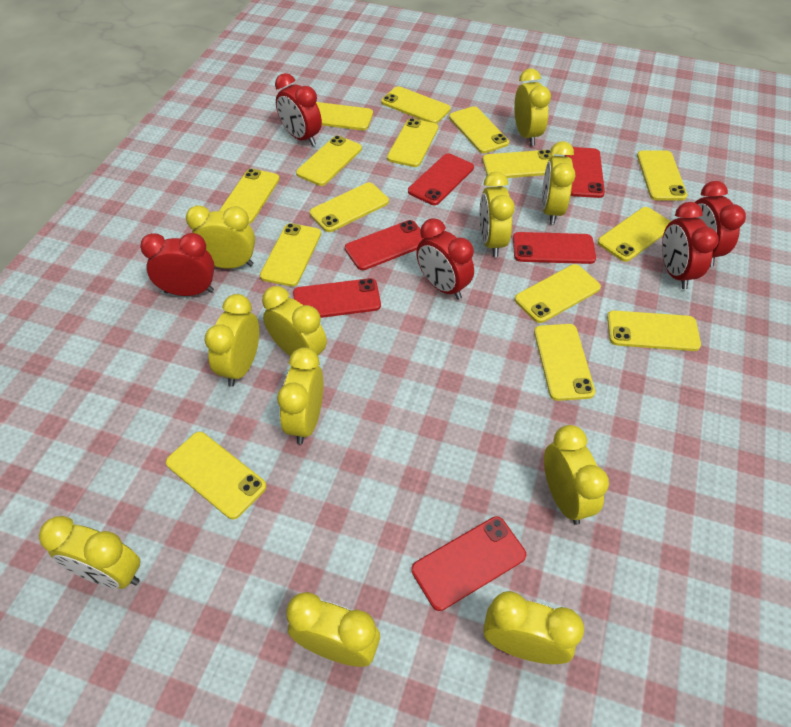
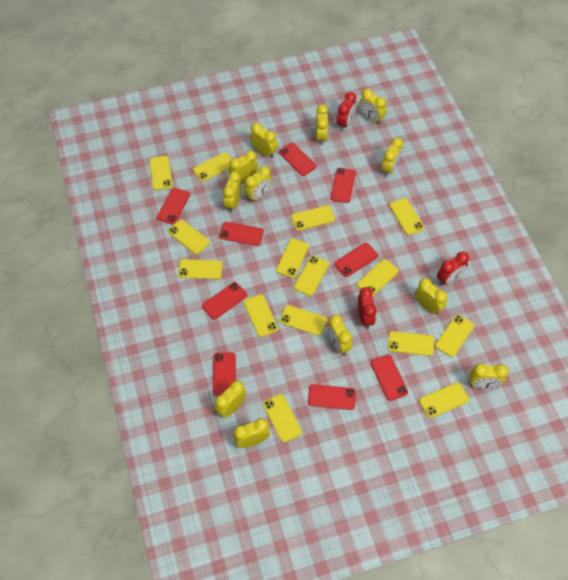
red clock: 5 -> 3
red phone: 6 -> 9
yellow clock: 11 -> 12

